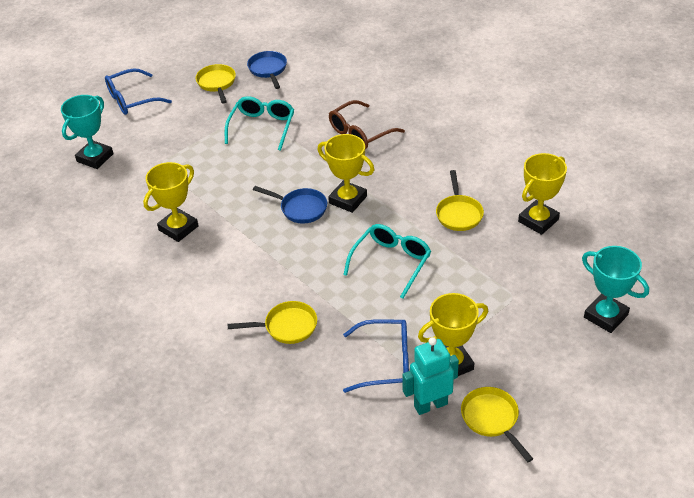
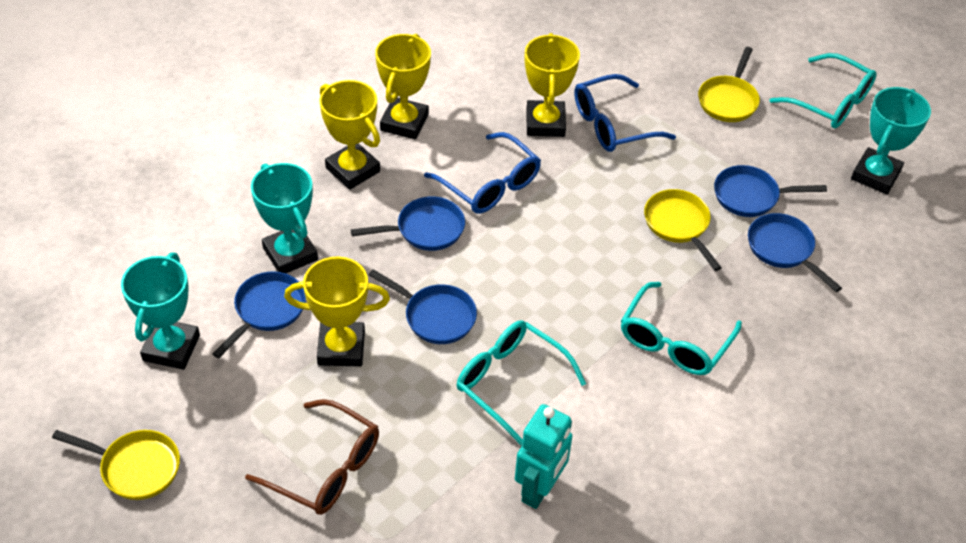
blue pan: 2 -> 5
turquoise glasses: 2 -> 3
turquoise trophy: 2 -> 3
yellow pan: 4 -> 3

